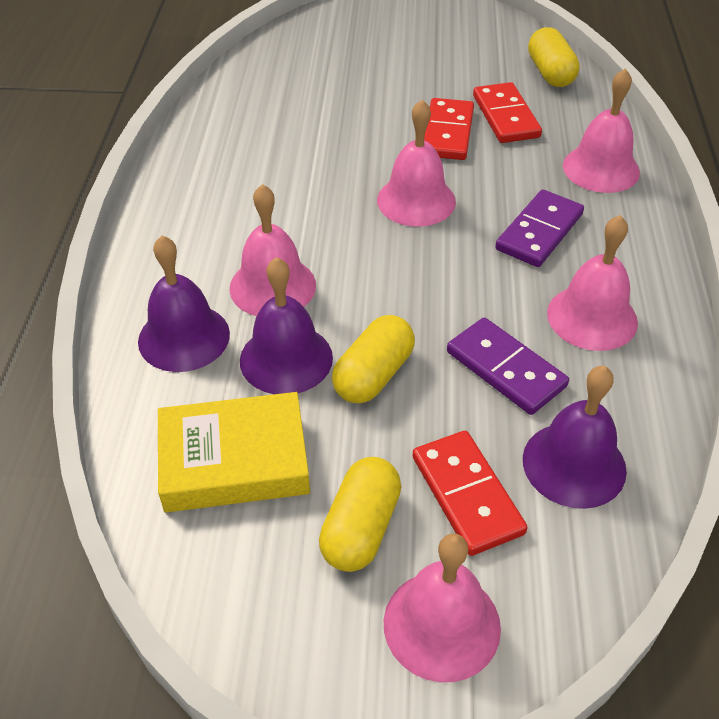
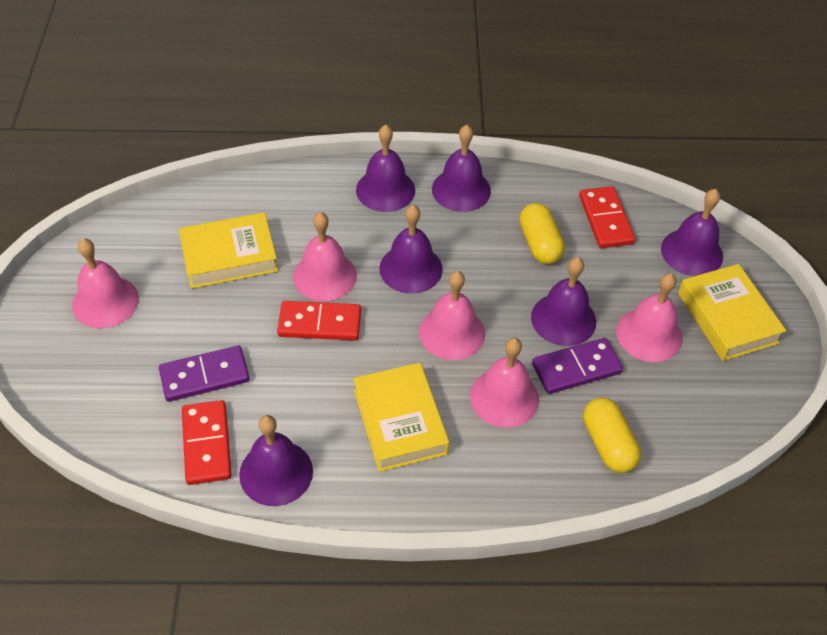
purple bell: 3 -> 6
yellow book: 1 -> 3
yellow capsule: 3 -> 2

